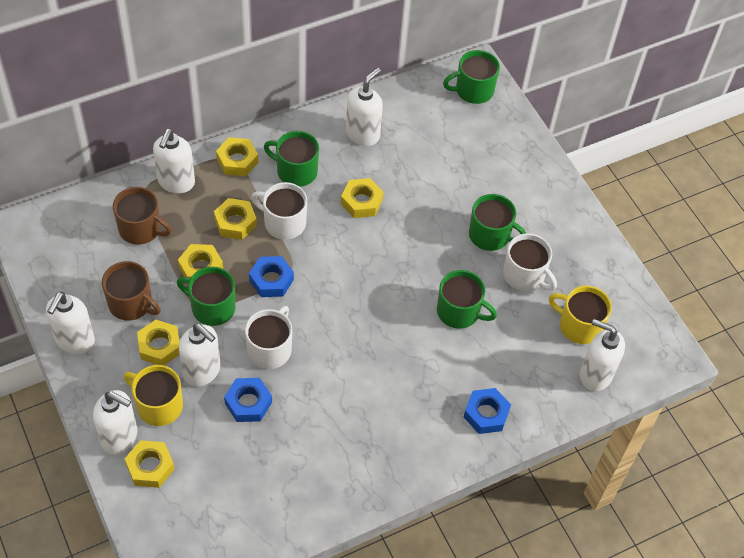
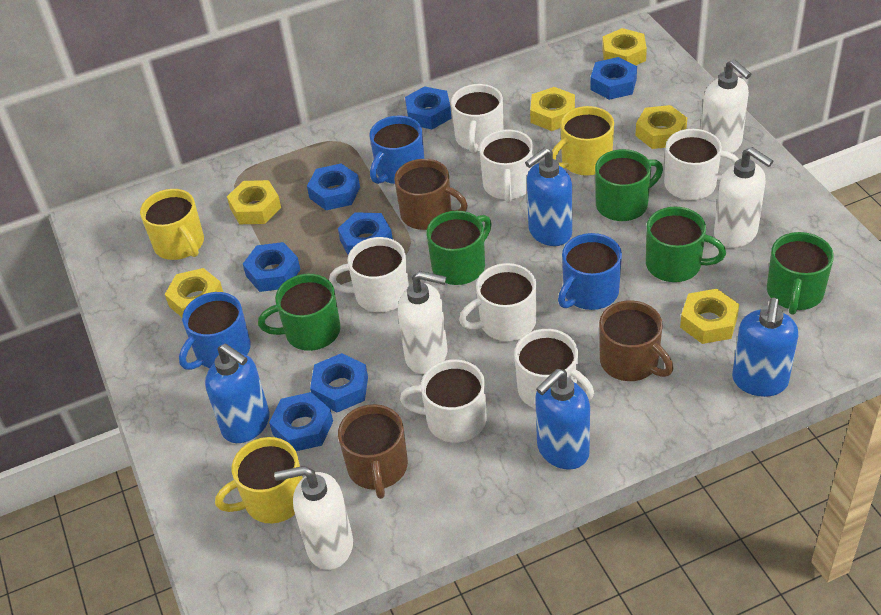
blue mug: 0 -> 3
blue nut: 3 -> 7
blue soap dispenser: 0 -> 4
brown mug: 2 -> 3
white mug: 3 -> 7
white soap dispenser: 6 -> 4
yellow mug: 2 -> 3

